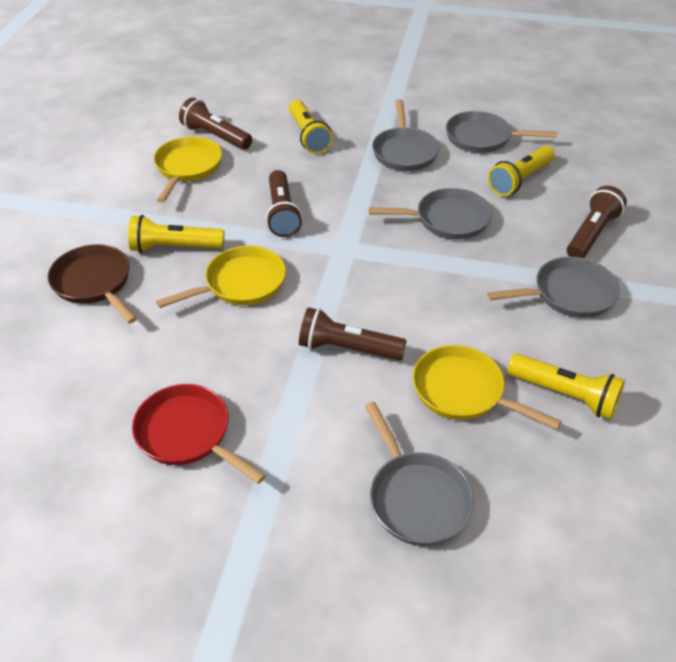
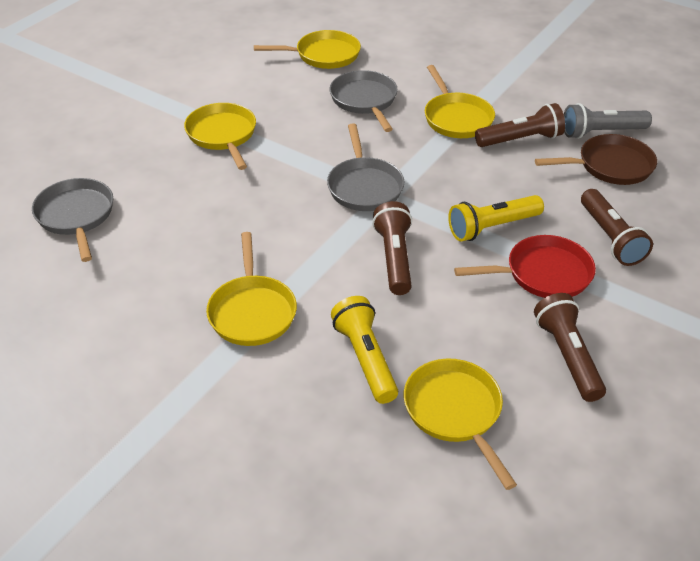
grey flashlight: 0 -> 1
grey pan: 5 -> 3
yellow flashlight: 4 -> 2
yellow pan: 3 -> 5

